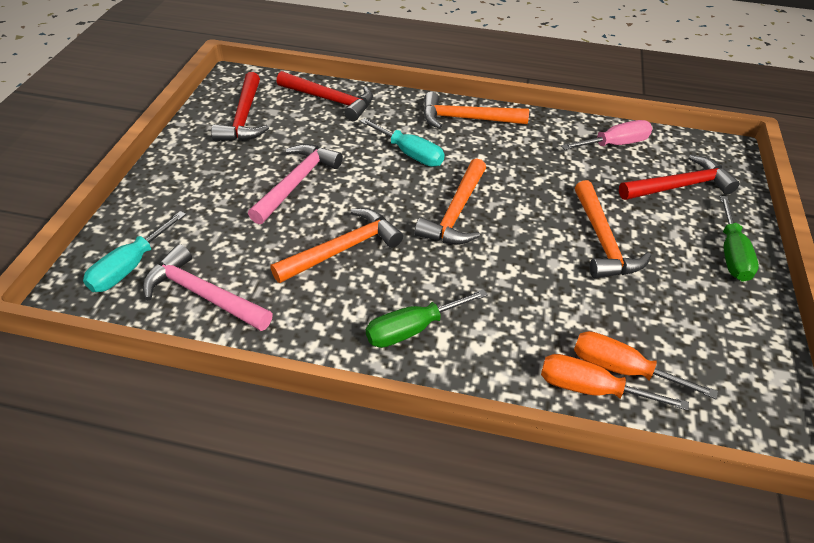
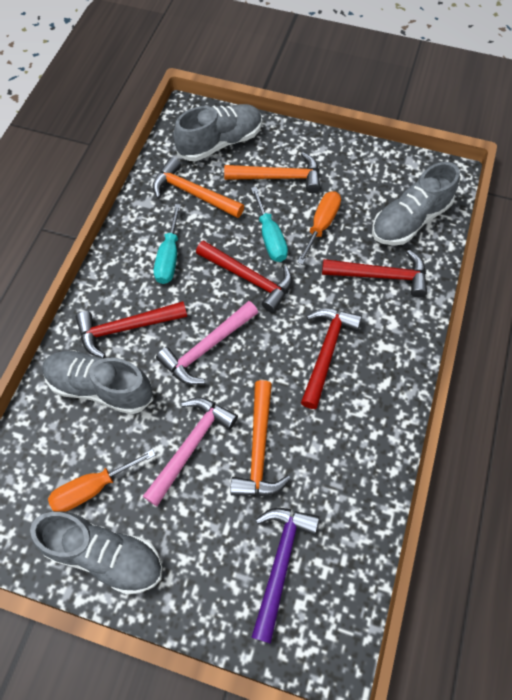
green screwdriver: 2 -> 0
grey shoe: 0 -> 4
orange hammer: 4 -> 3
pink screwdriver: 1 -> 0
purple hammer: 0 -> 1
red hammer: 3 -> 4

